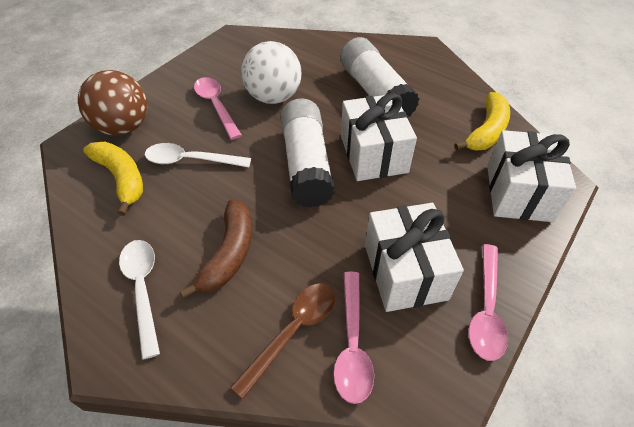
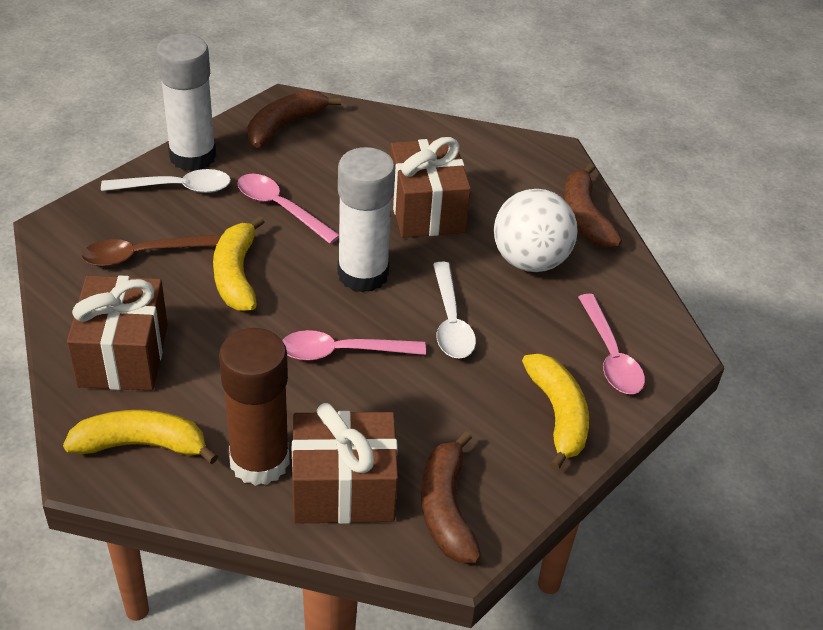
brown ball: 1 -> 0
brown banana: 1 -> 3
brown gift: 0 -> 3
brown glue stick: 0 -> 1
white gift: 3 -> 0
yellow banana: 2 -> 3

